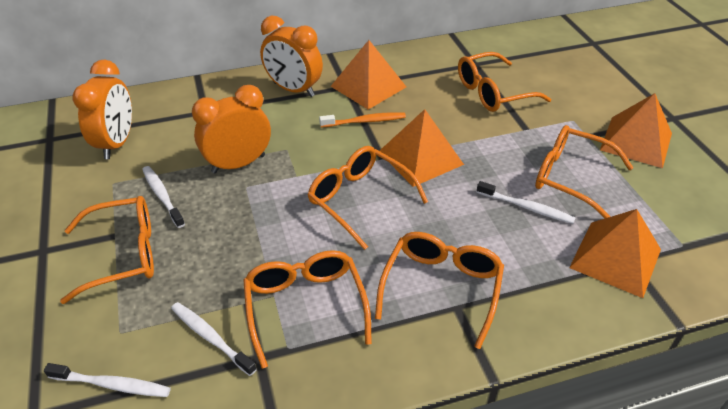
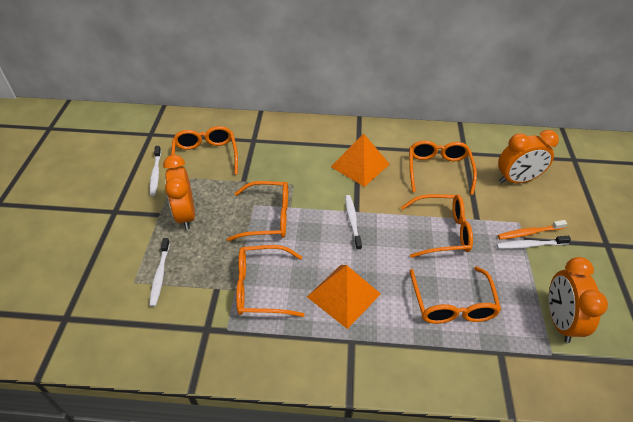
orange pyramid: 4 -> 2

